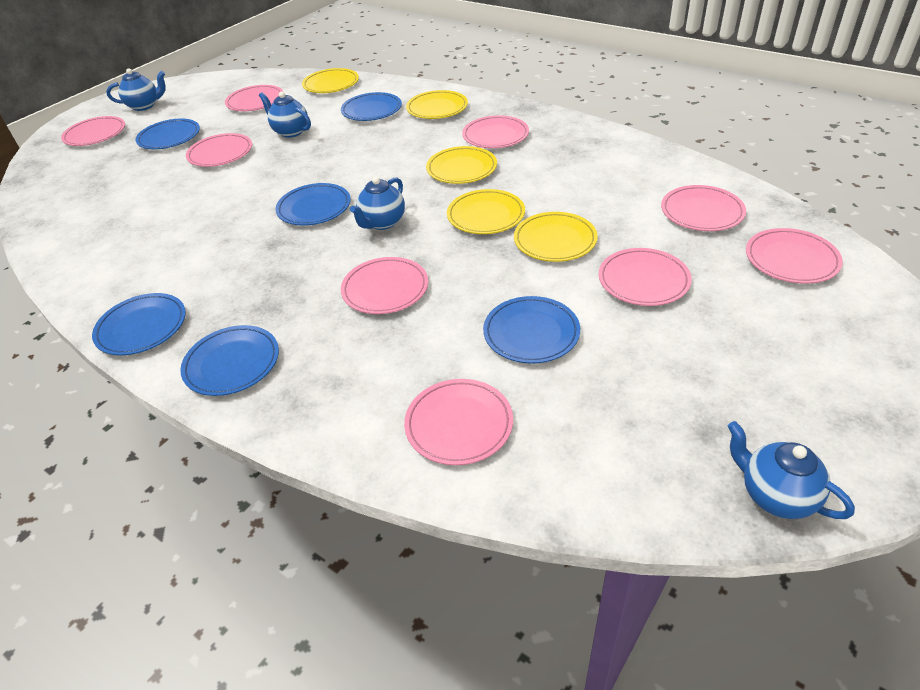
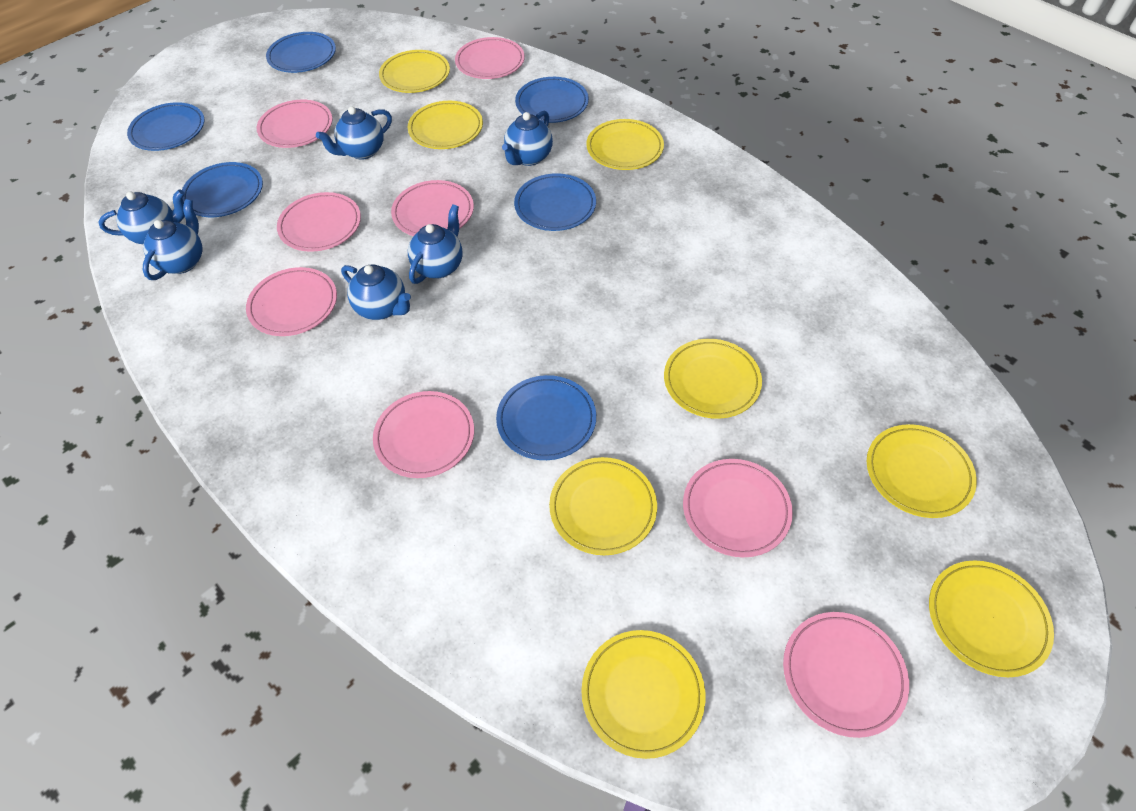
blue teapot: 4 -> 6
pink plate: 9 -> 8
yellow plate: 5 -> 8

